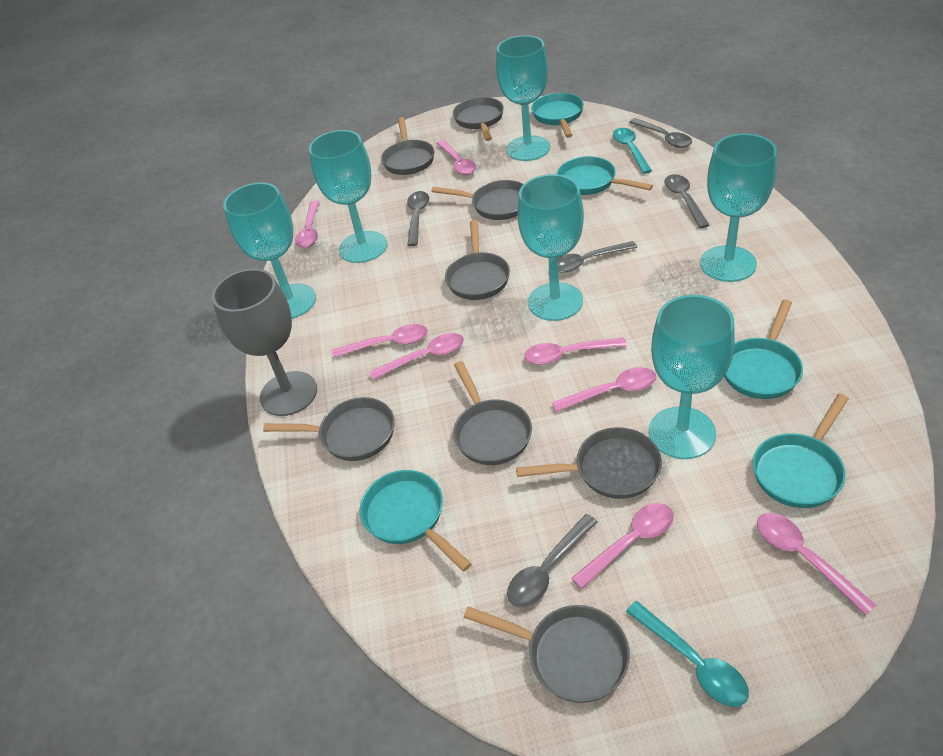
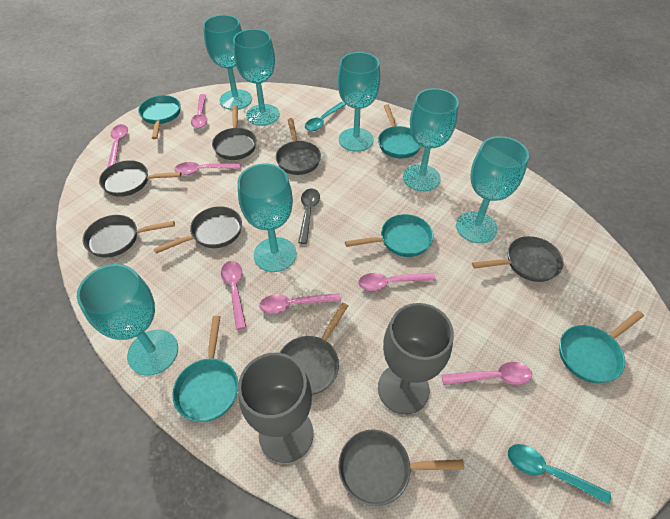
grey goblet: 1 -> 2
grey spoon: 5 -> 1
pink spoon: 8 -> 7
turquoise goblet: 6 -> 7

